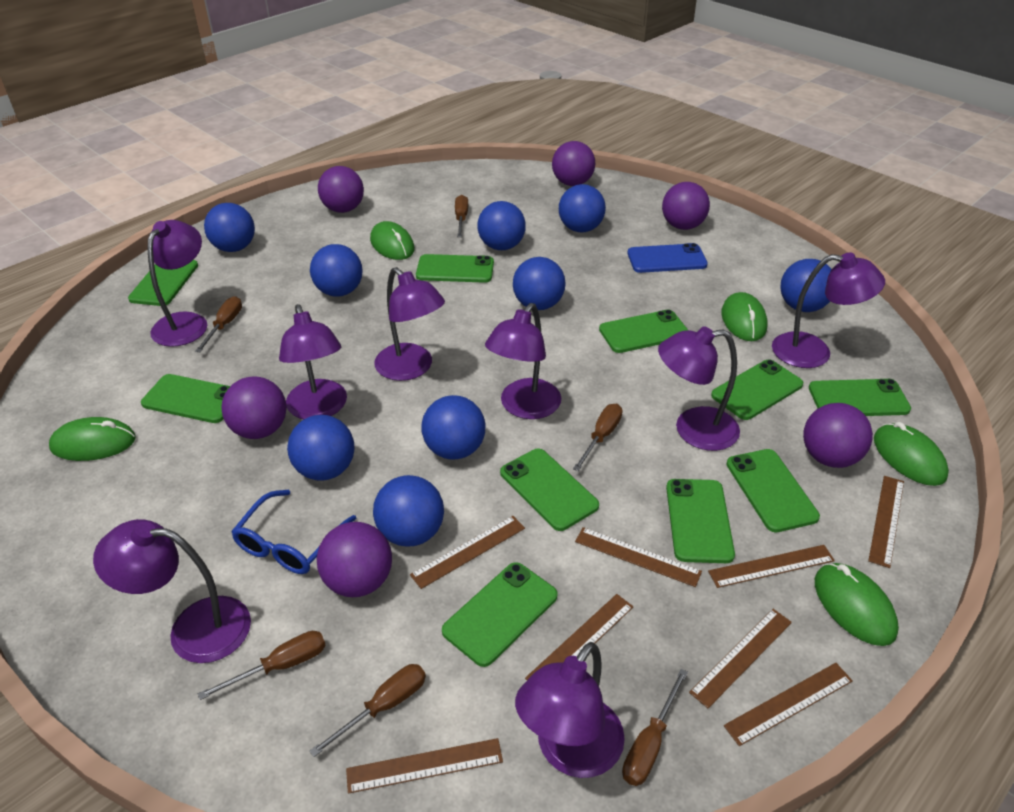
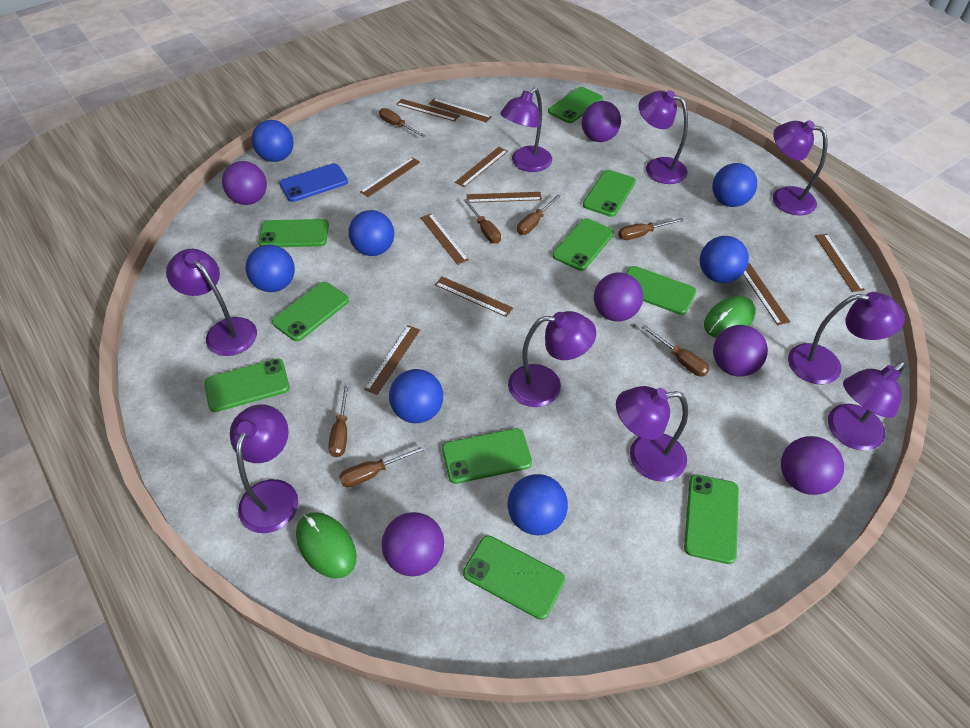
blue ball: 9 -> 7
blue glasses: 1 -> 0
brown ruler: 8 -> 10
brown screwdriver: 6 -> 7
green mouse: 5 -> 2
purple lamp: 8 -> 9

